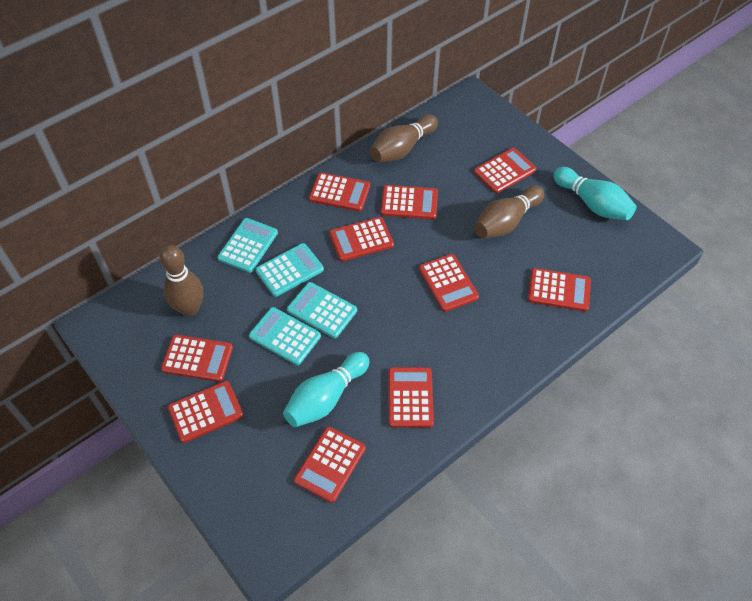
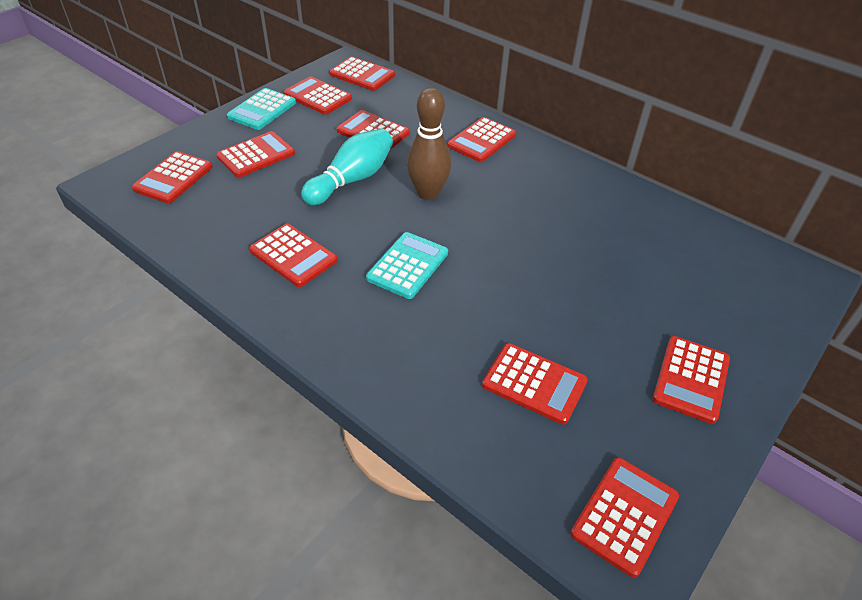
brown bowling pin: 3 -> 1
turquoise bowling pin: 2 -> 1
turquoise calculator: 4 -> 2

